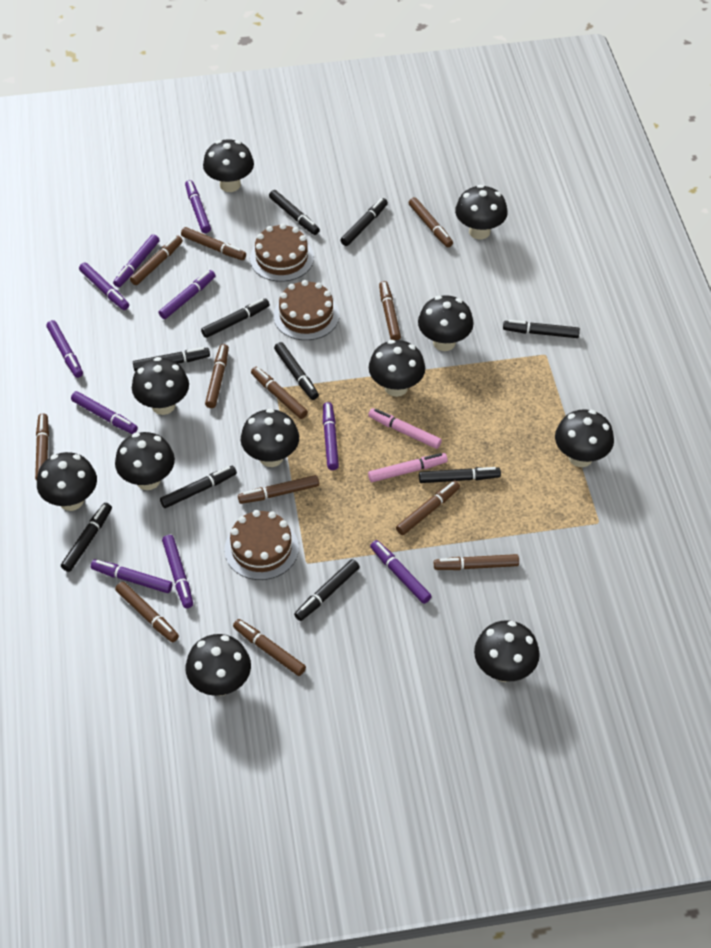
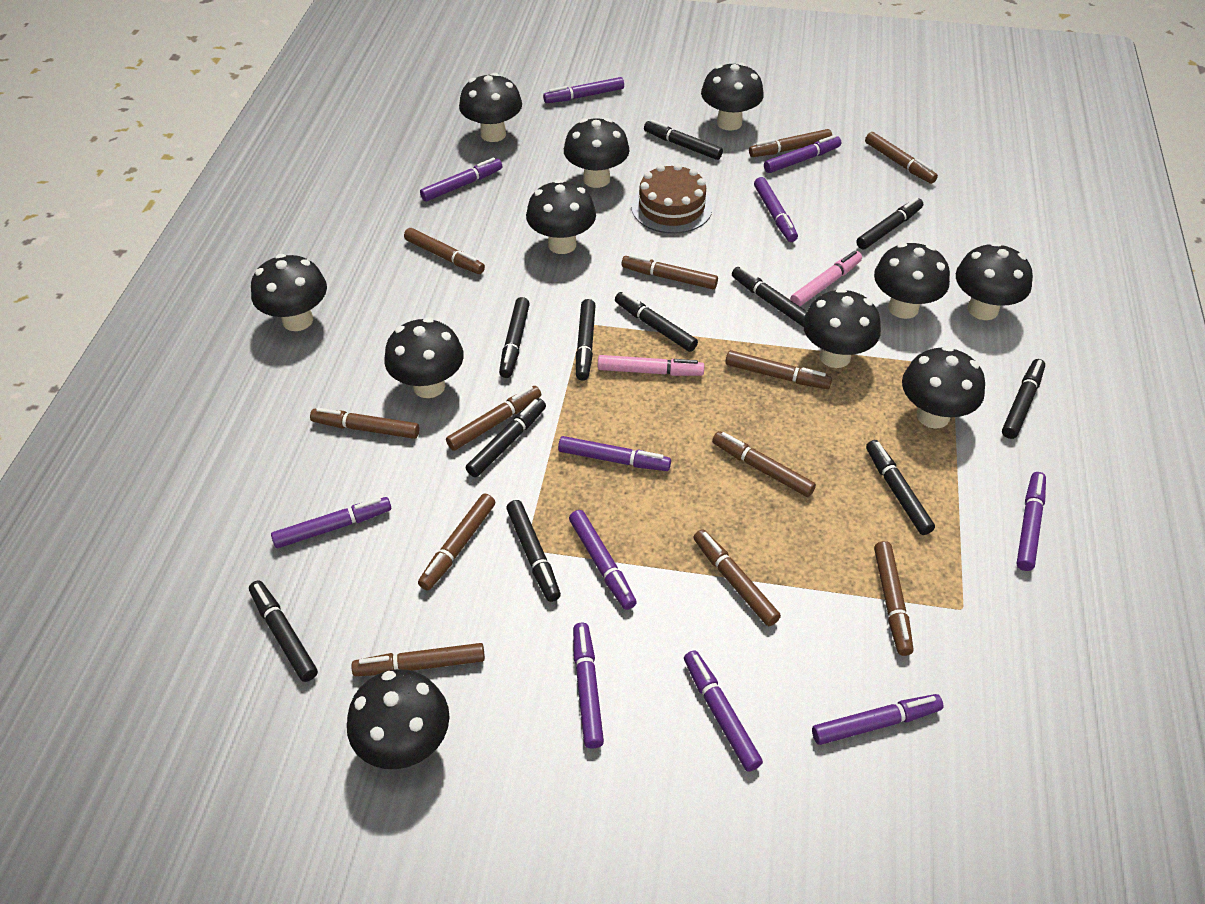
black marker: 10 -> 11
brown cake: 3 -> 1
purple marker: 10 -> 11

